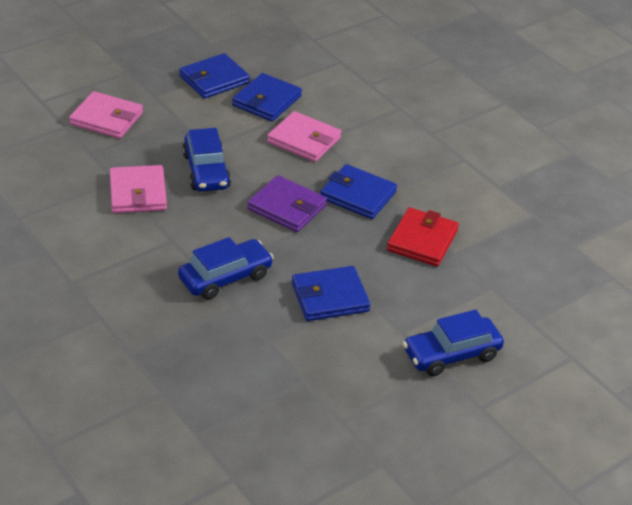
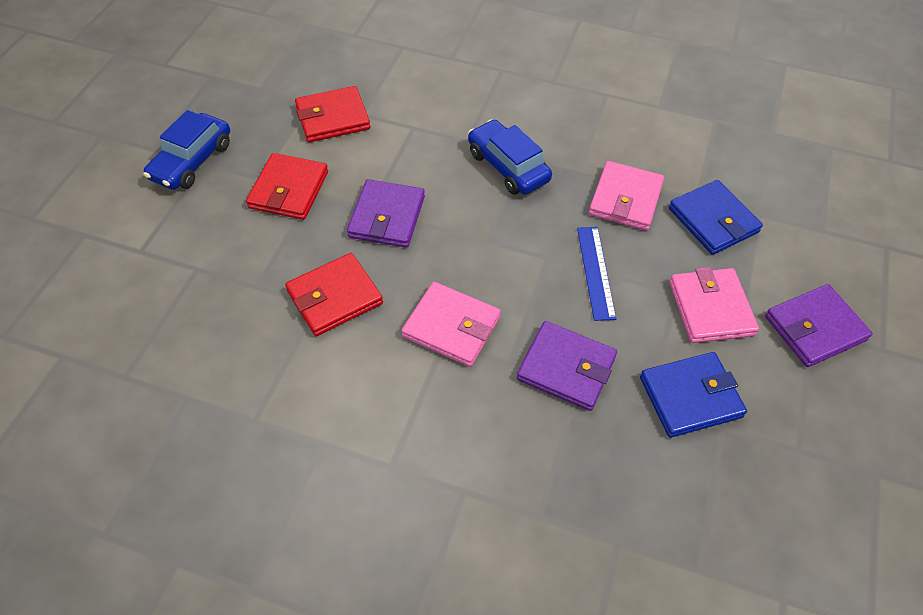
blue car: 3 -> 2
blue ruler: 0 -> 1
blue wallet: 4 -> 2
purple wallet: 1 -> 3
red wallet: 1 -> 3

